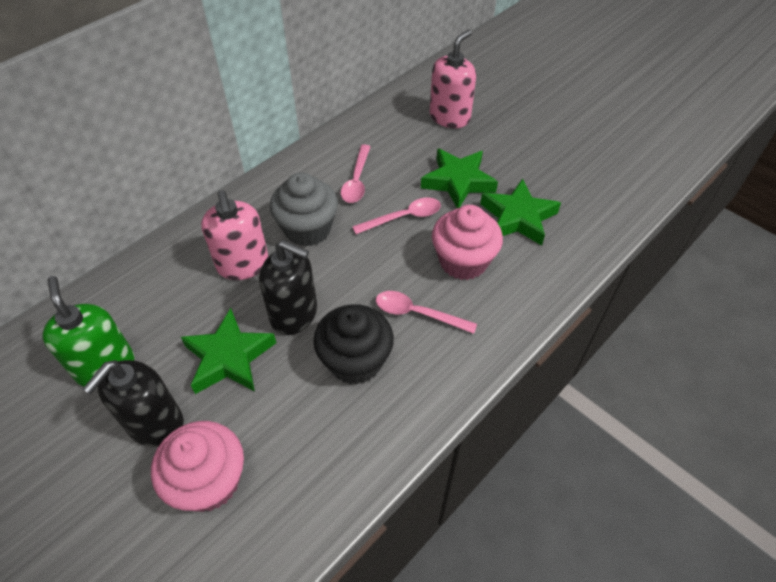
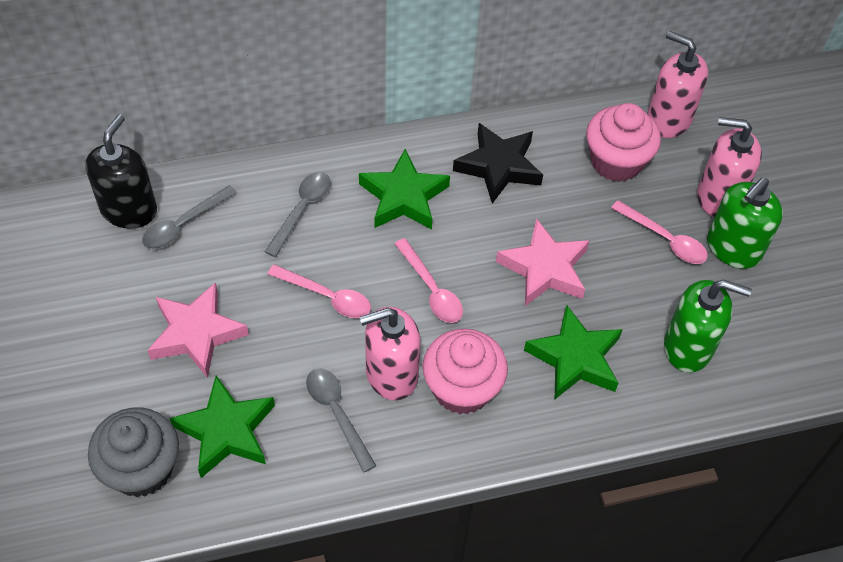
black cupcake: 1 -> 0
black soap dispenser: 2 -> 1
black star: 0 -> 1
green soap dispenser: 1 -> 2
grey spoon: 0 -> 3
pink soap dispenser: 2 -> 3
pink star: 0 -> 2

